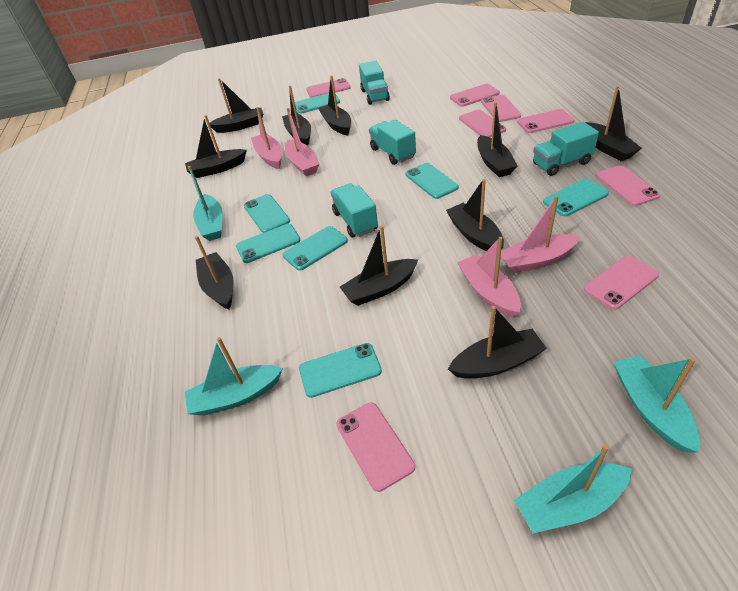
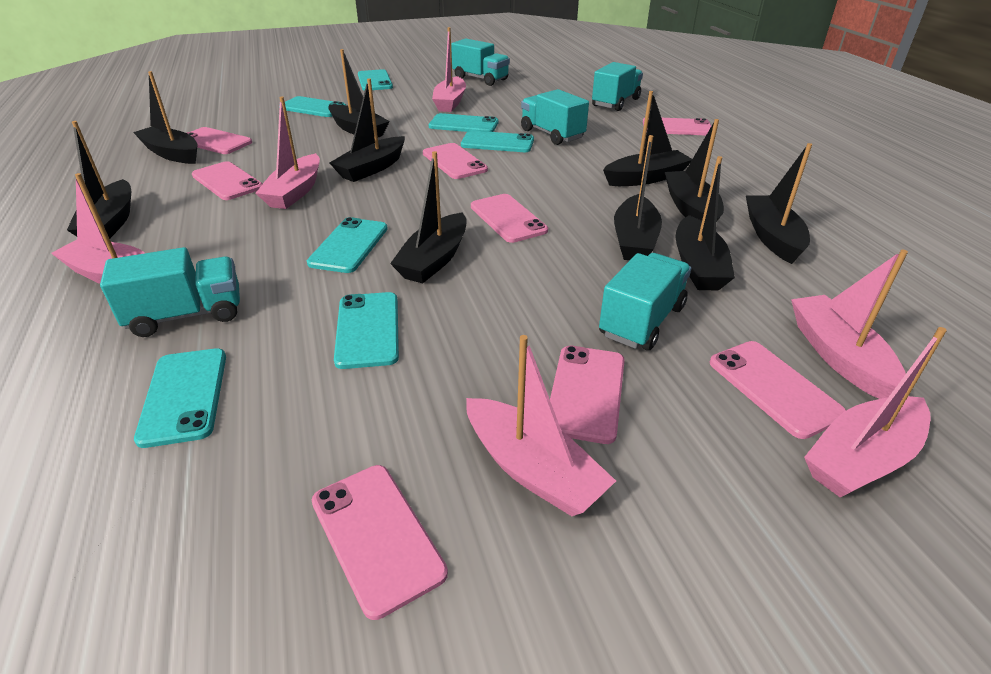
pink boat: 4 -> 6
turquoise boat: 4 -> 0
turquoise truck: 4 -> 5

